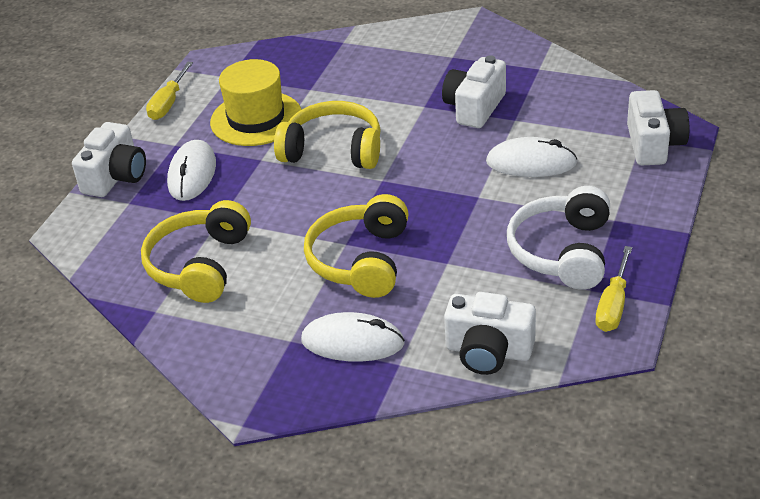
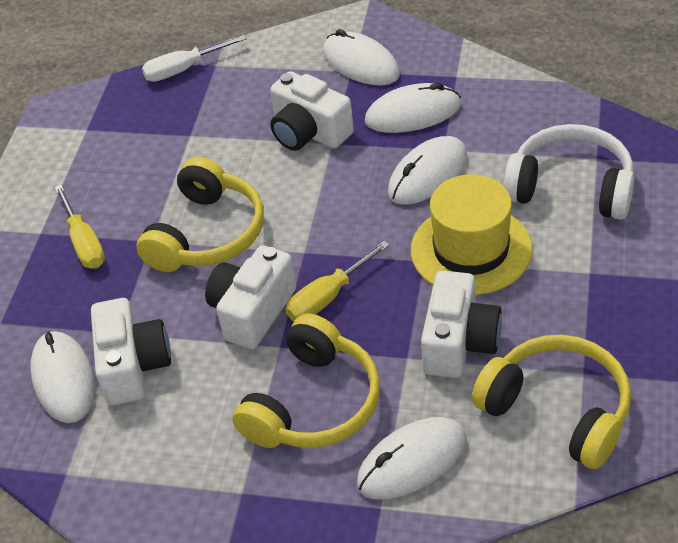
white mouse: 3 -> 5
white screwdriver: 0 -> 1

